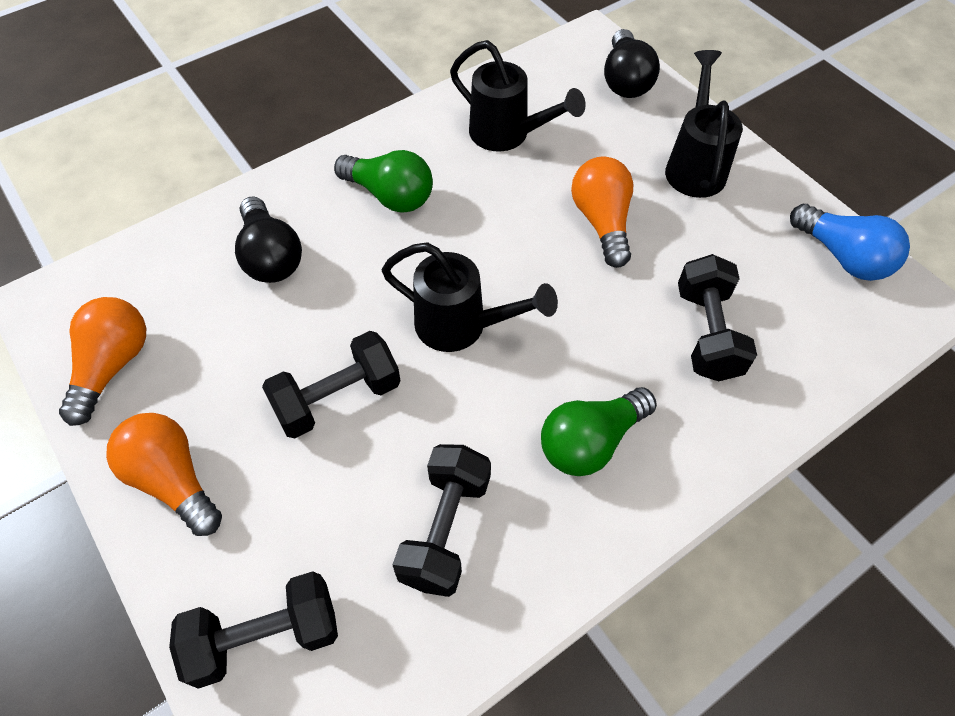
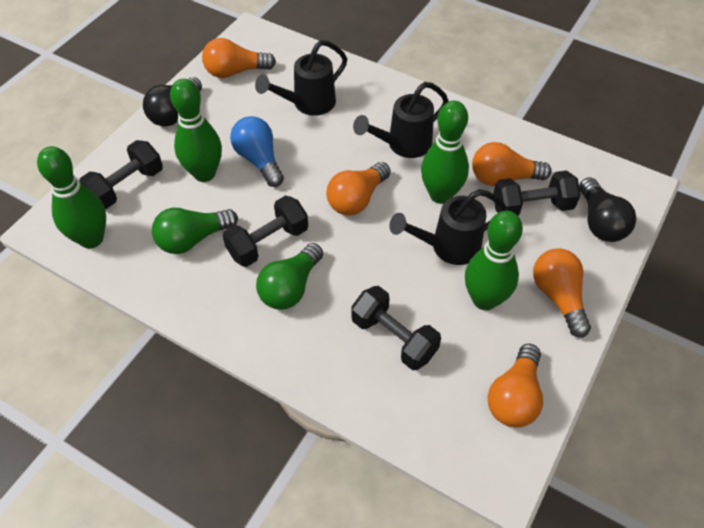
green bowling pin: 0 -> 4
orange light bulb: 3 -> 5

